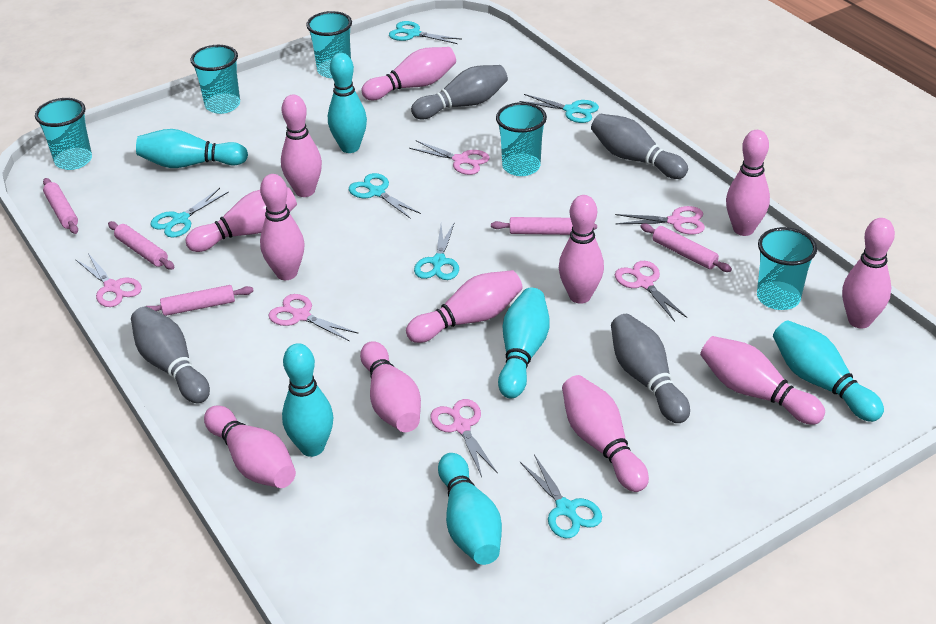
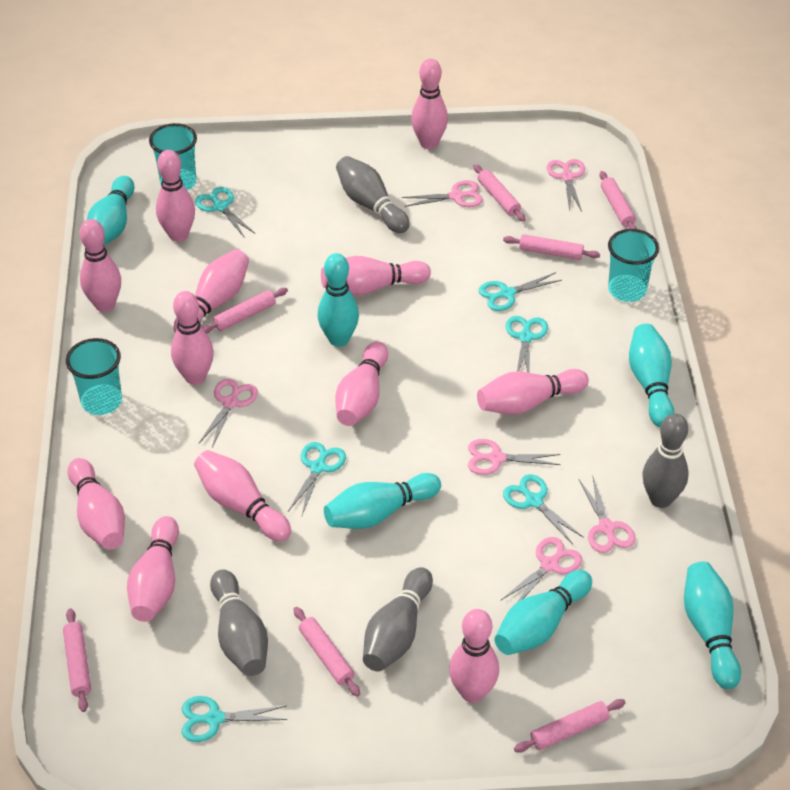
pink rolling pin: 5 -> 7
turquoise cup: 5 -> 3

